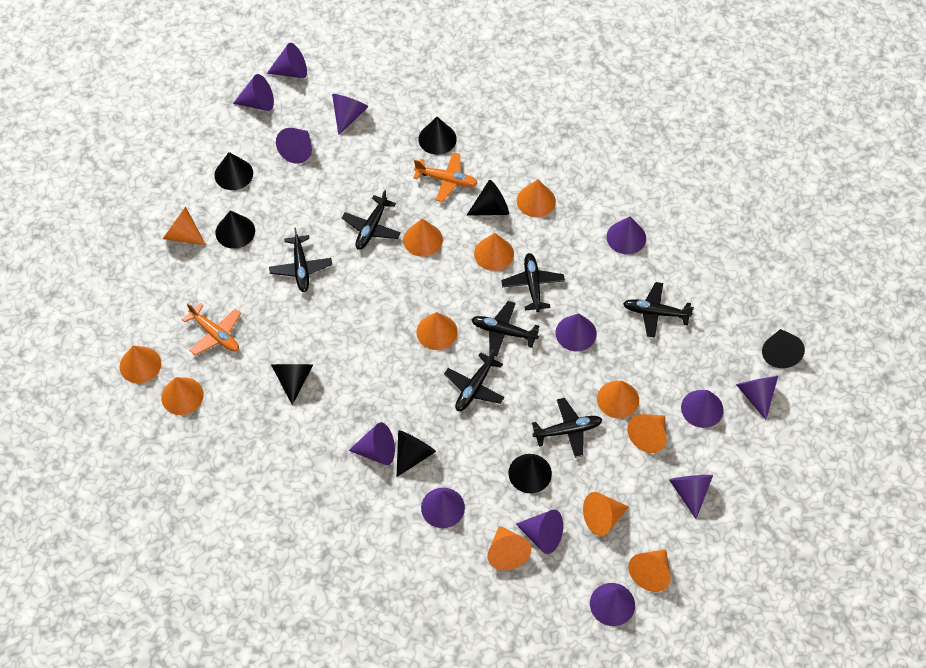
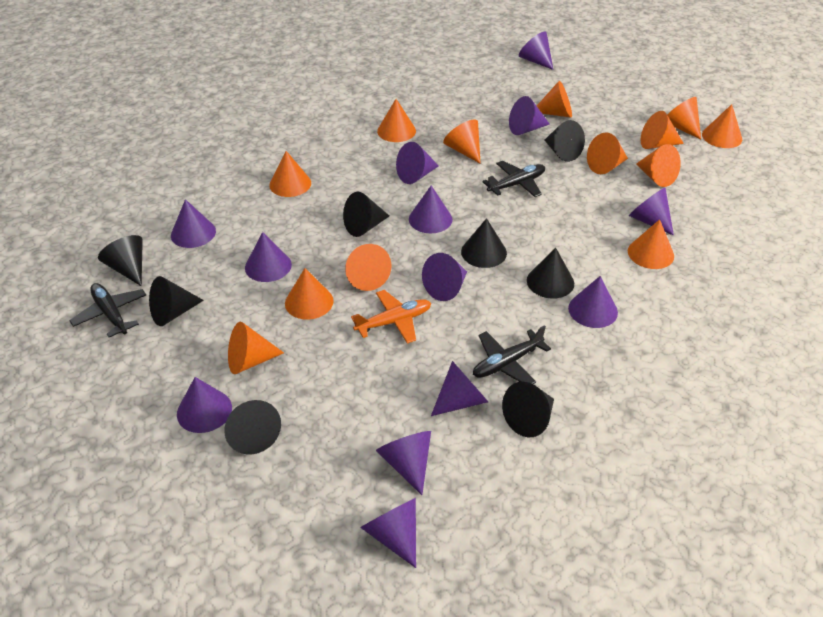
black plane: 7 -> 3
orange cone: 12 -> 13
orange plane: 2 -> 1

